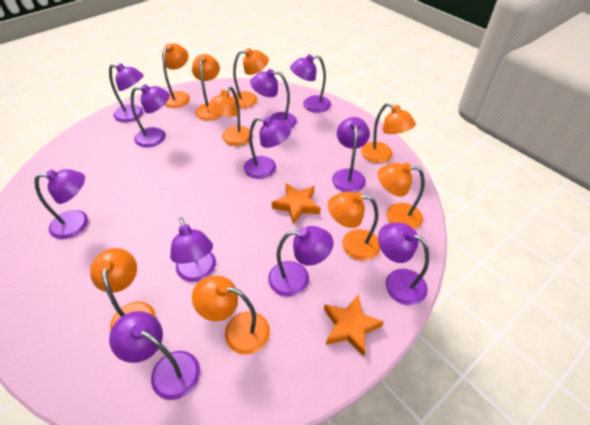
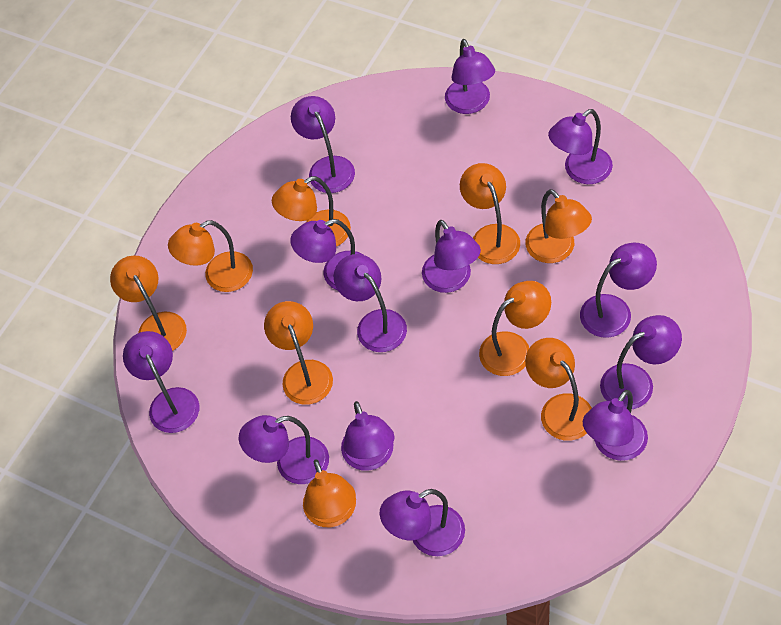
orange star: 2 -> 0
purple lamp: 11 -> 13

